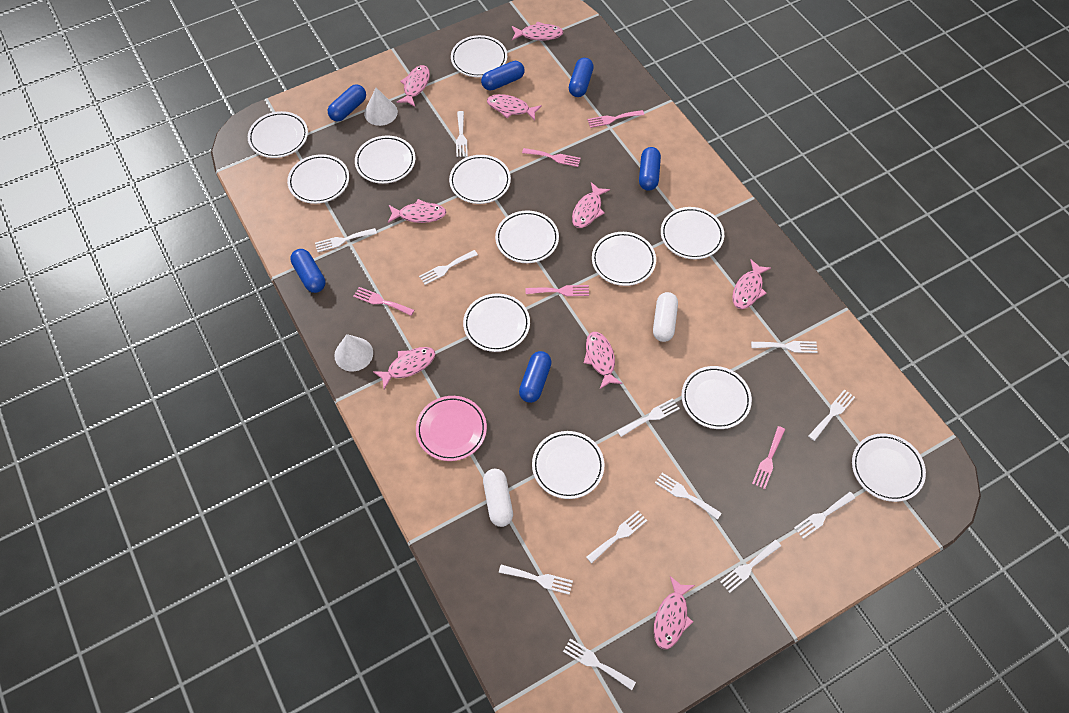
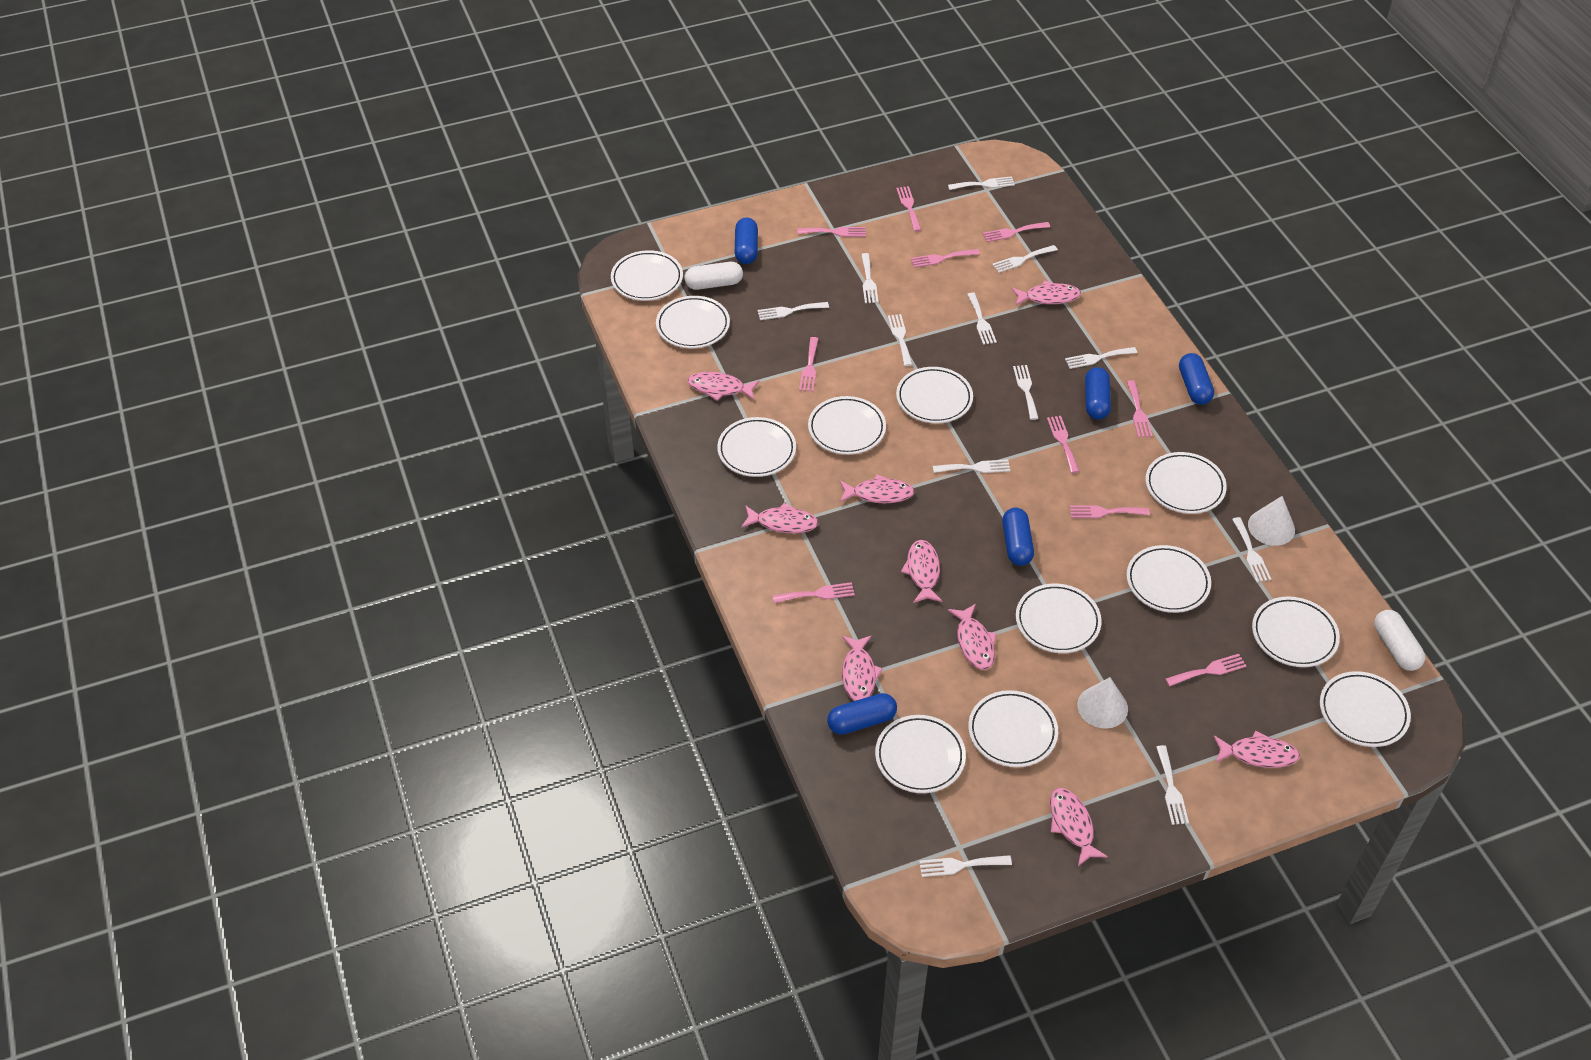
blue capsule: 6 -> 5
pink fork: 5 -> 10
pink plate: 1 -> 0

